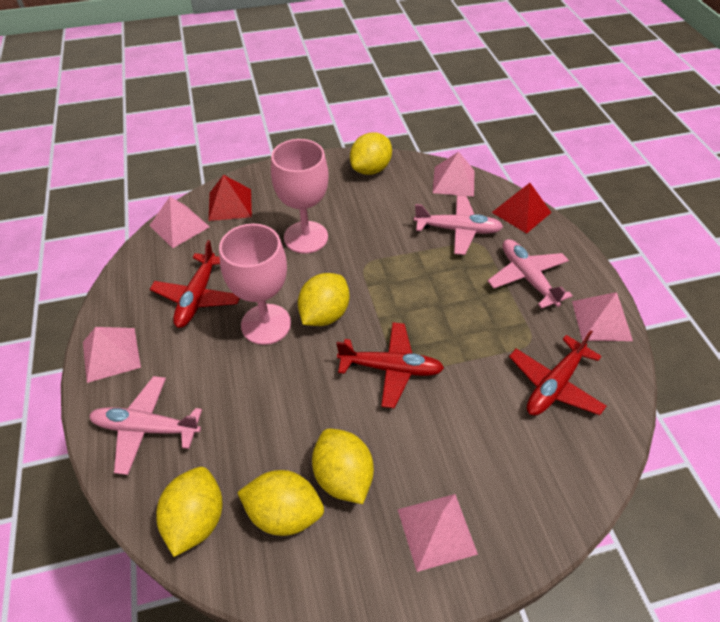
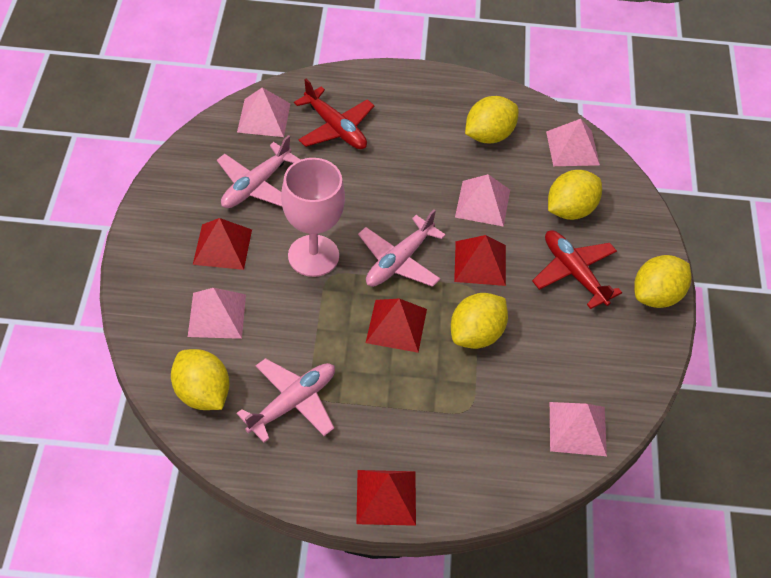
pink goblet: 2 -> 1
red plane: 3 -> 2
red pyramid: 2 -> 4

